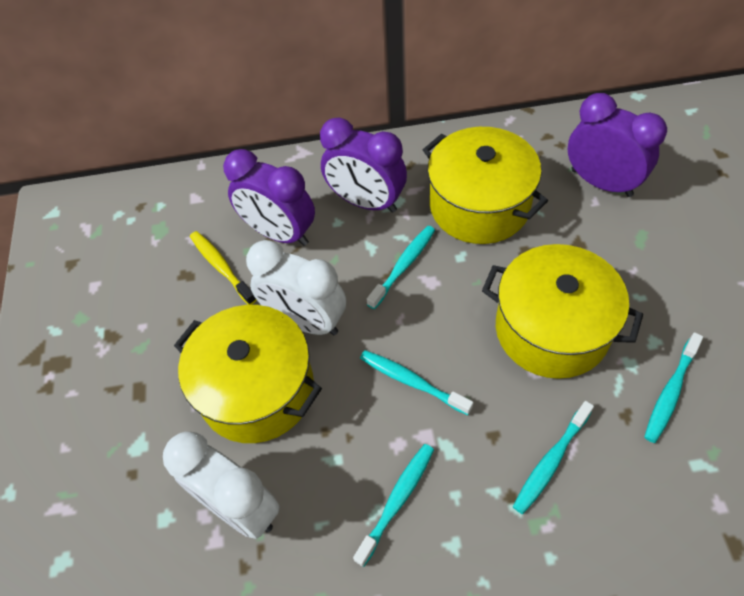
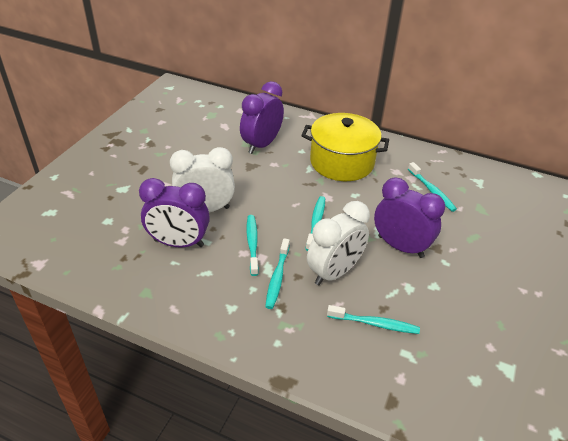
yellow pot: 3 -> 1
yellow toothbrush: 1 -> 0

